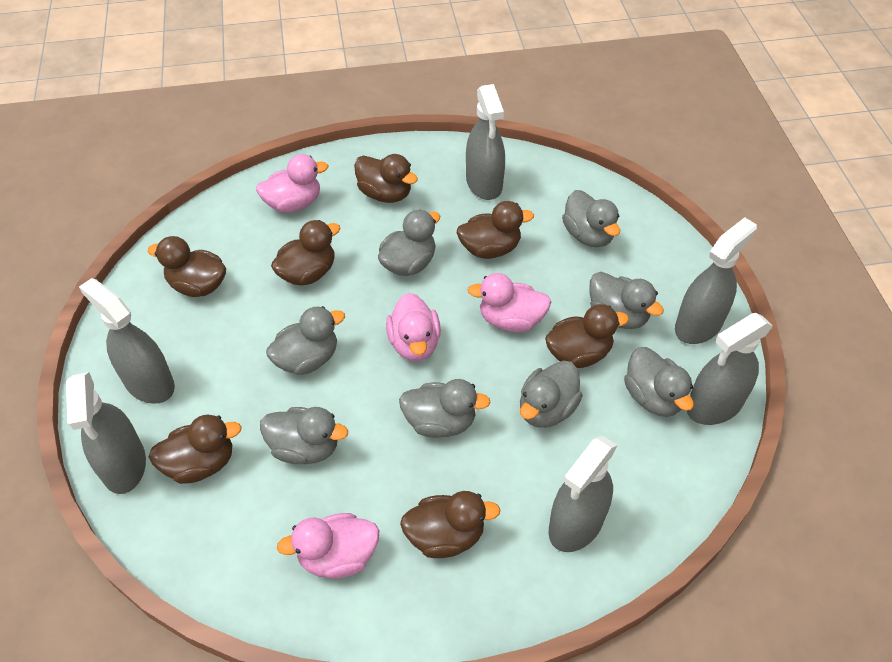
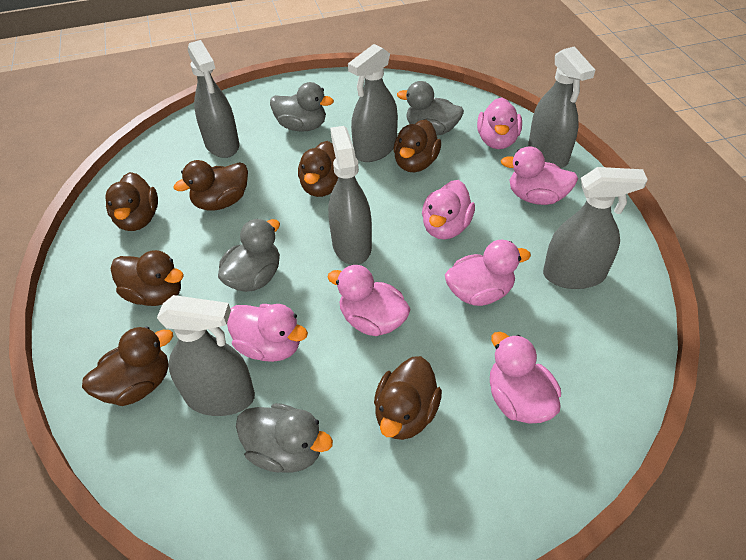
grey duck: 8 -> 4
pink duck: 4 -> 7

